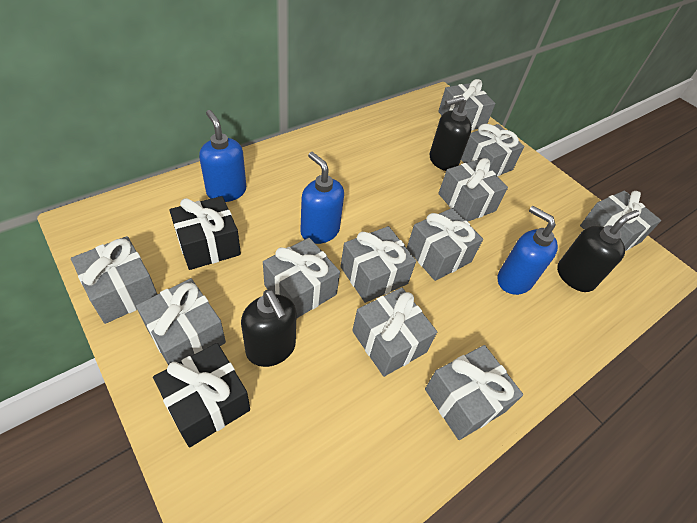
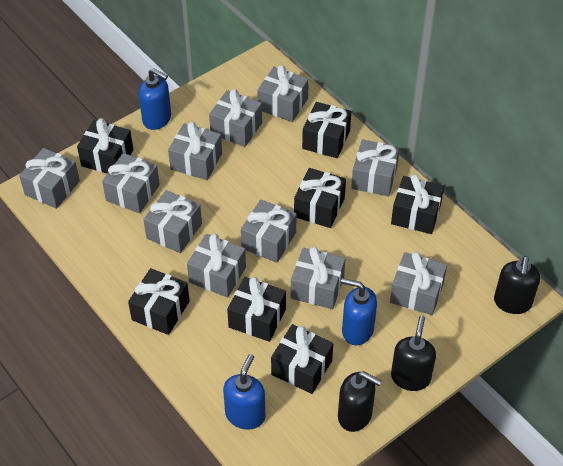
black gift: 2 -> 7

